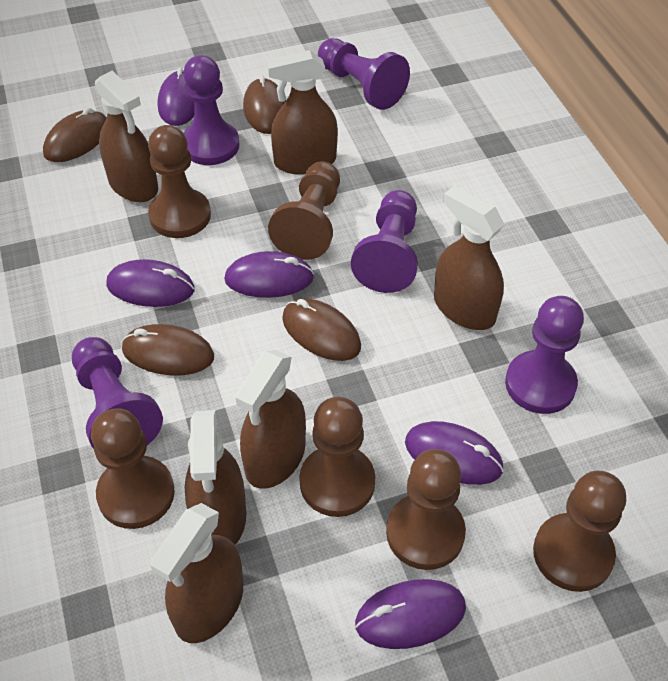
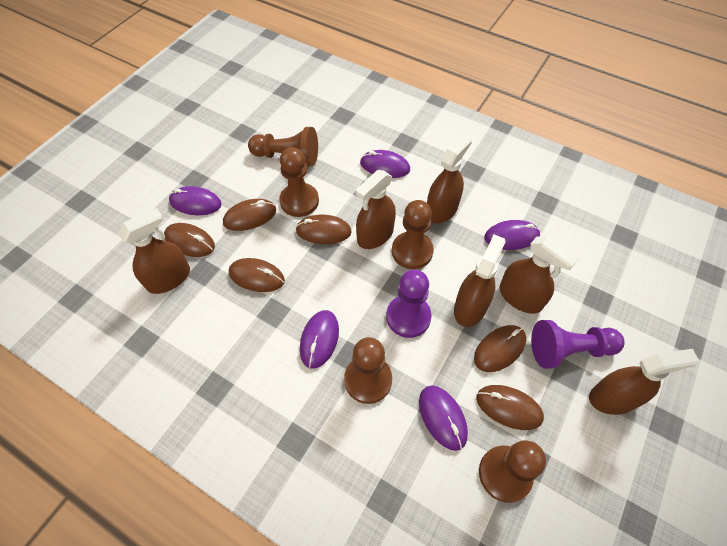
brown mouse: 4 -> 6
brown pawn: 6 -> 5
purple pawn: 5 -> 2

